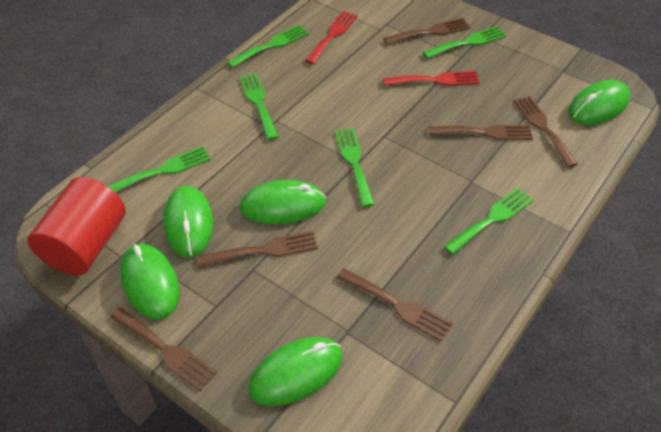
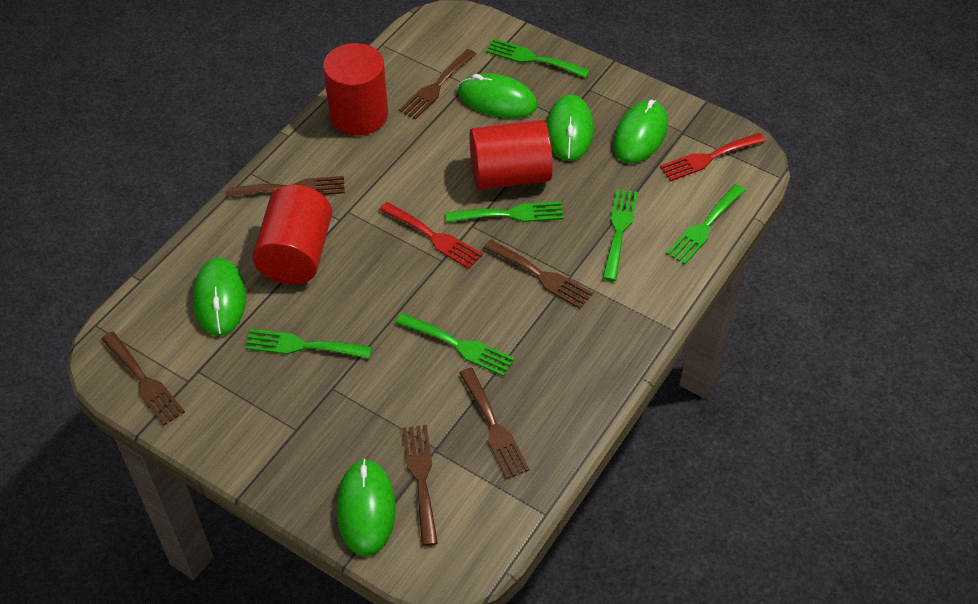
red cylinder: 1 -> 3

